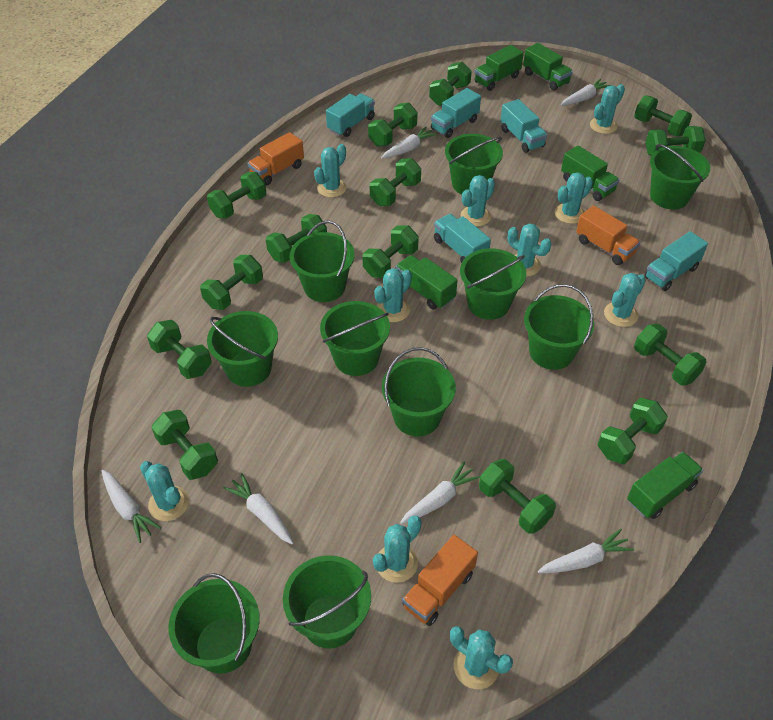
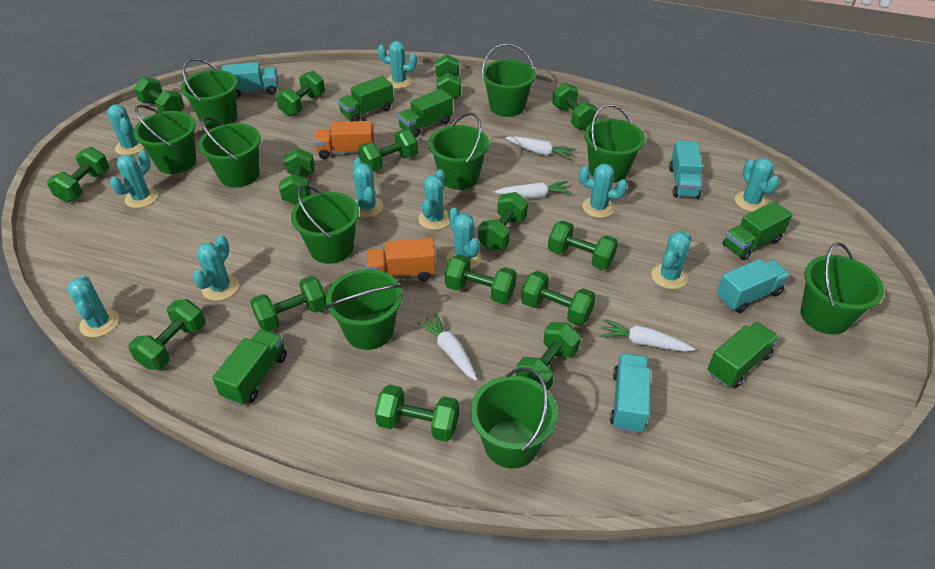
green dumbbell: 14 -> 15
orange truck: 3 -> 2
turquoise cactus: 10 -> 11
turquoise truck: 5 -> 4
white carrot: 6 -> 4

